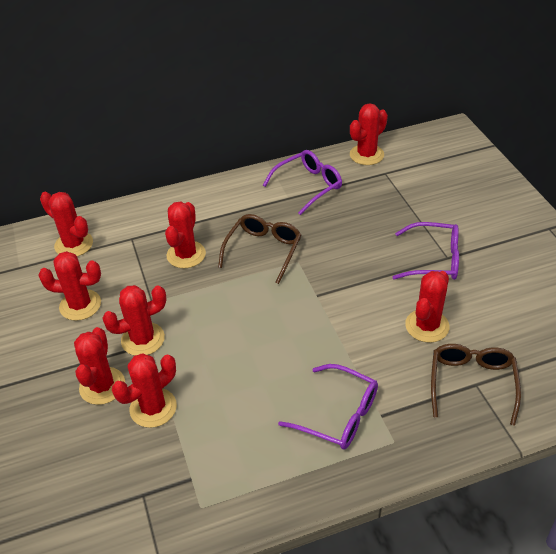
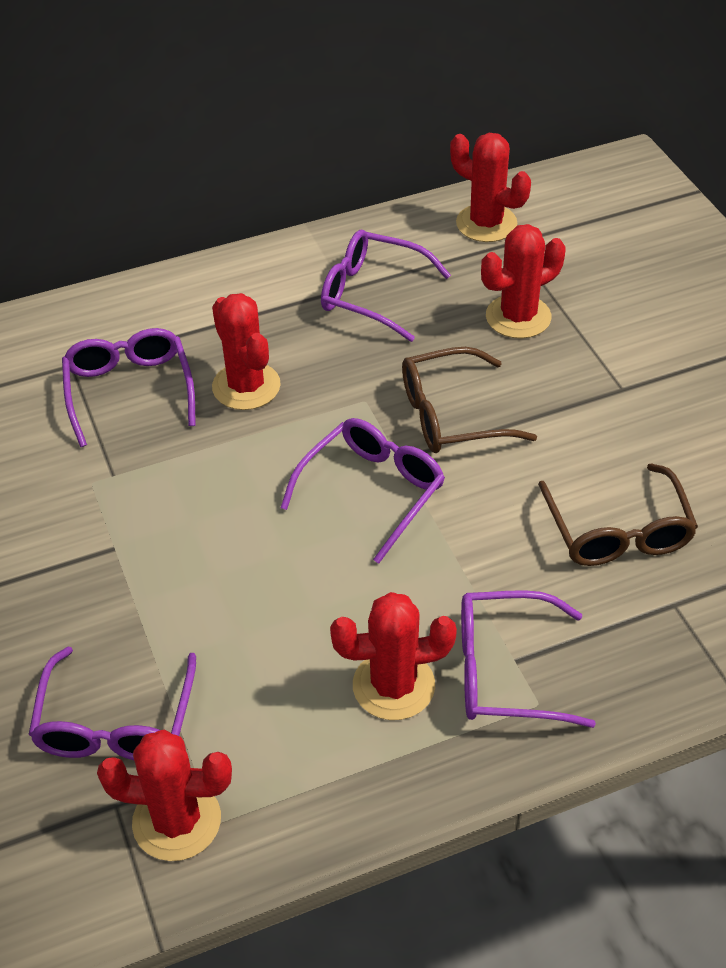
purple glasses: 3 -> 5
red cactus: 8 -> 5

